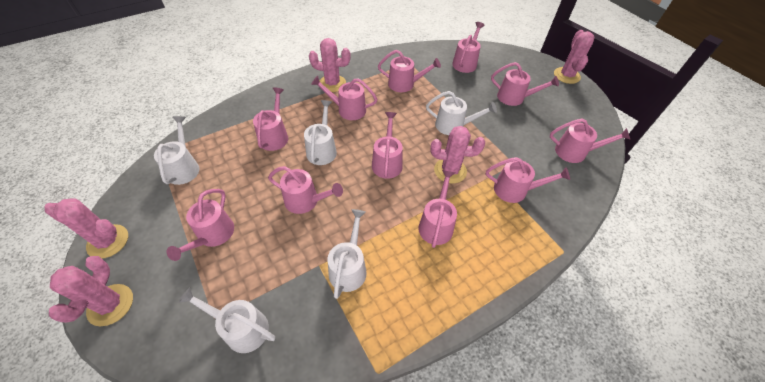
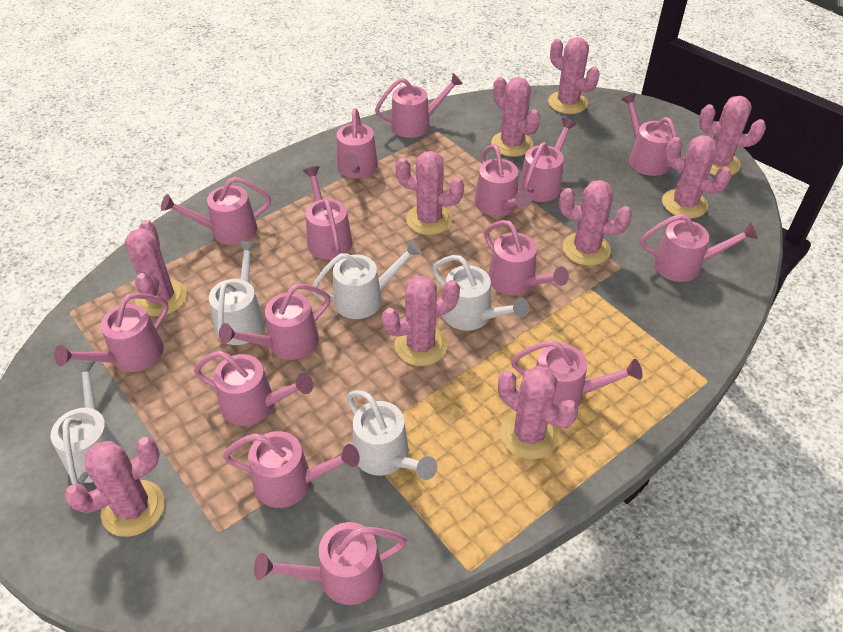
pink cactus: 5 -> 10
pink watering can: 11 -> 15

